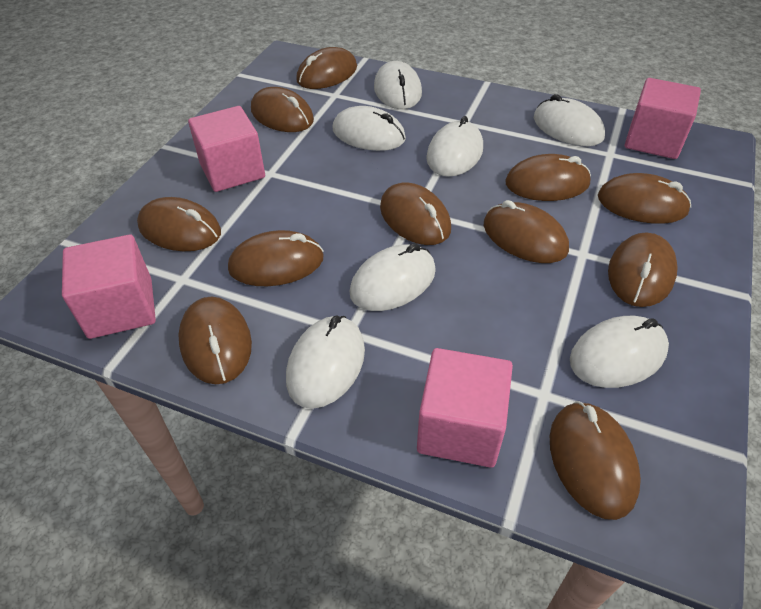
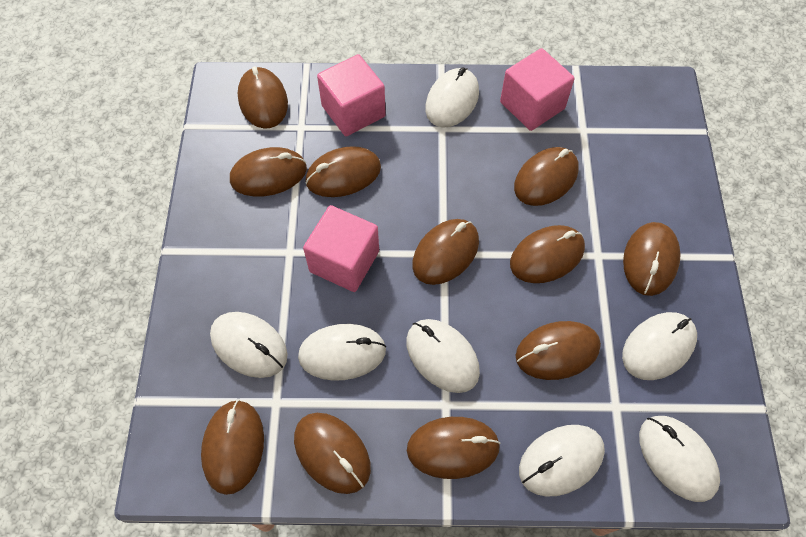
pink cube: 4 -> 3

